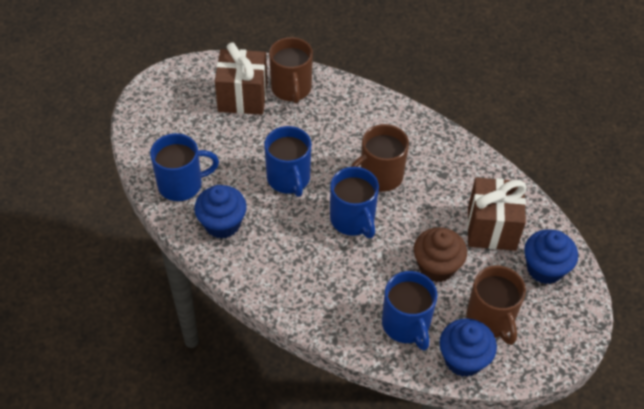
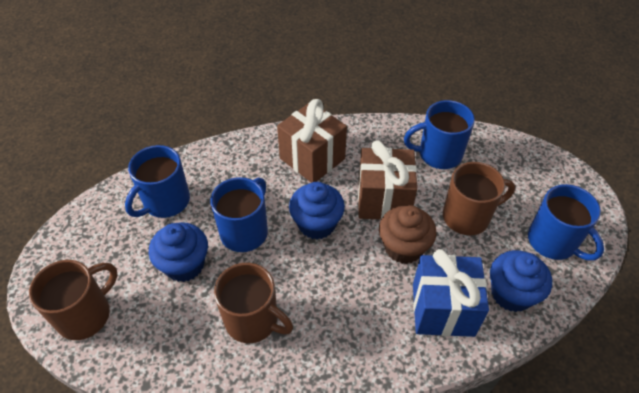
blue gift: 0 -> 1

